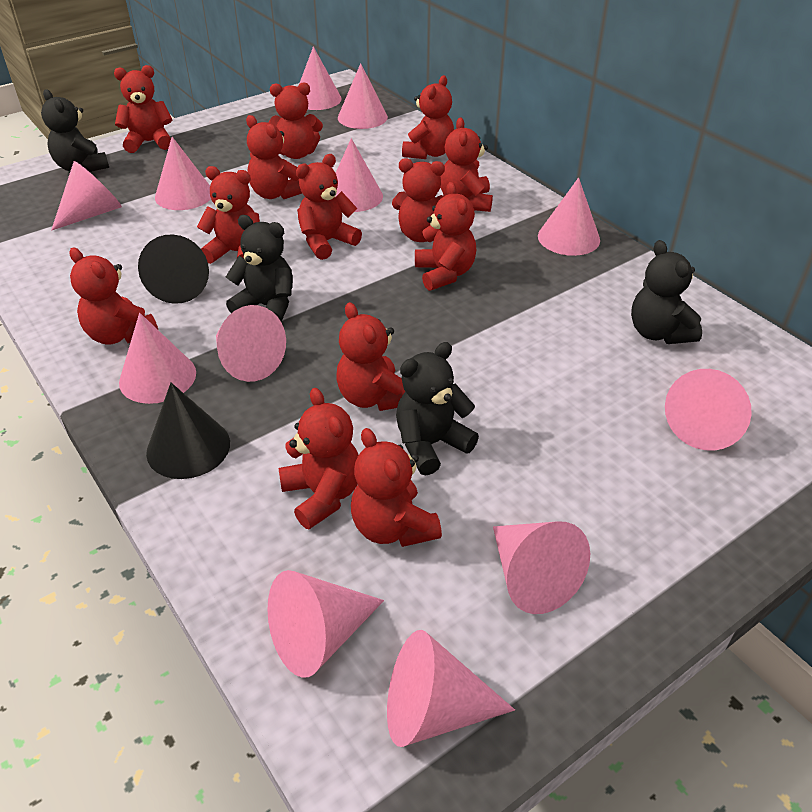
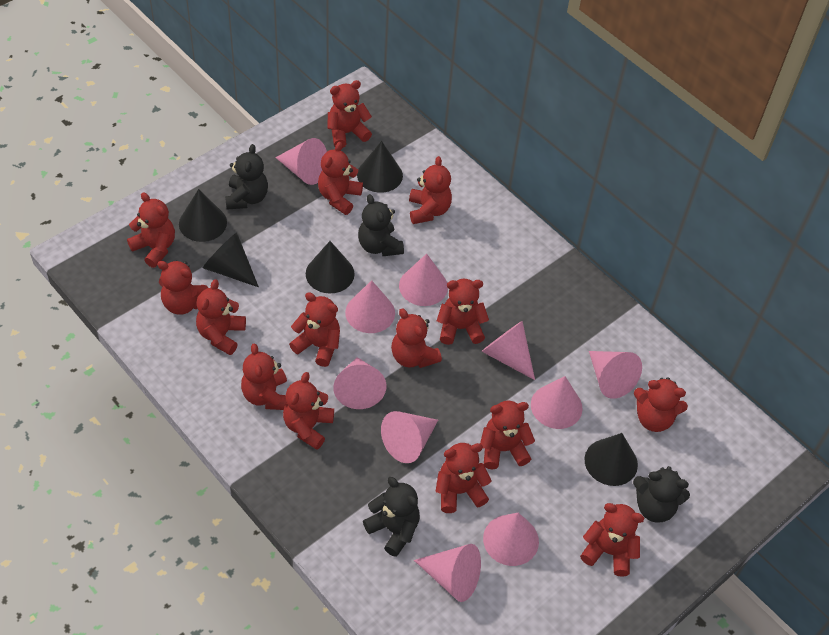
black cone: 2 -> 5
pink cone: 12 -> 10
red teddy bear: 13 -> 15

